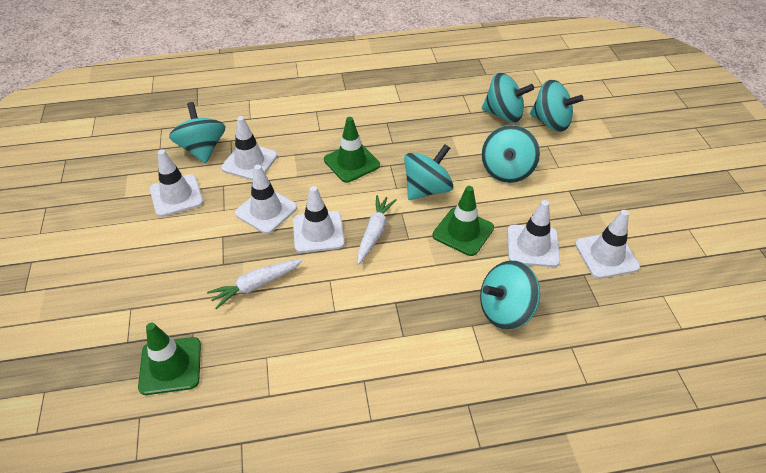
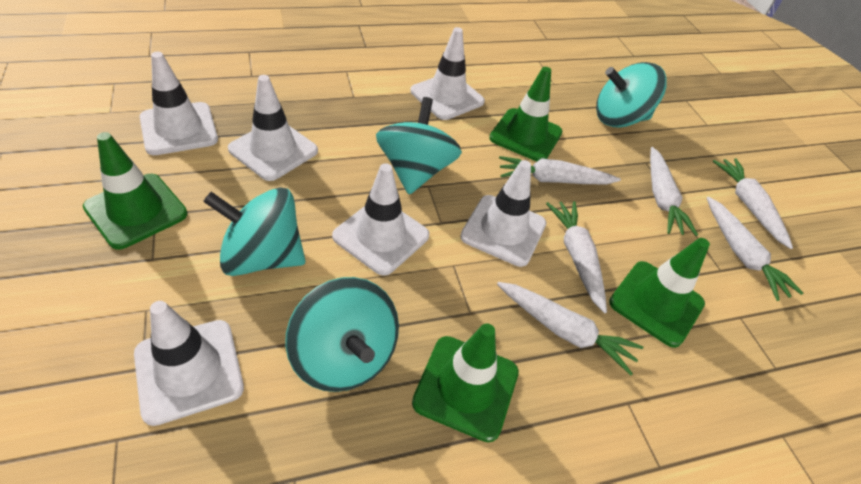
green traffic cone: 3 -> 4
turquoise spinning top: 6 -> 4
white carrot: 2 -> 6

